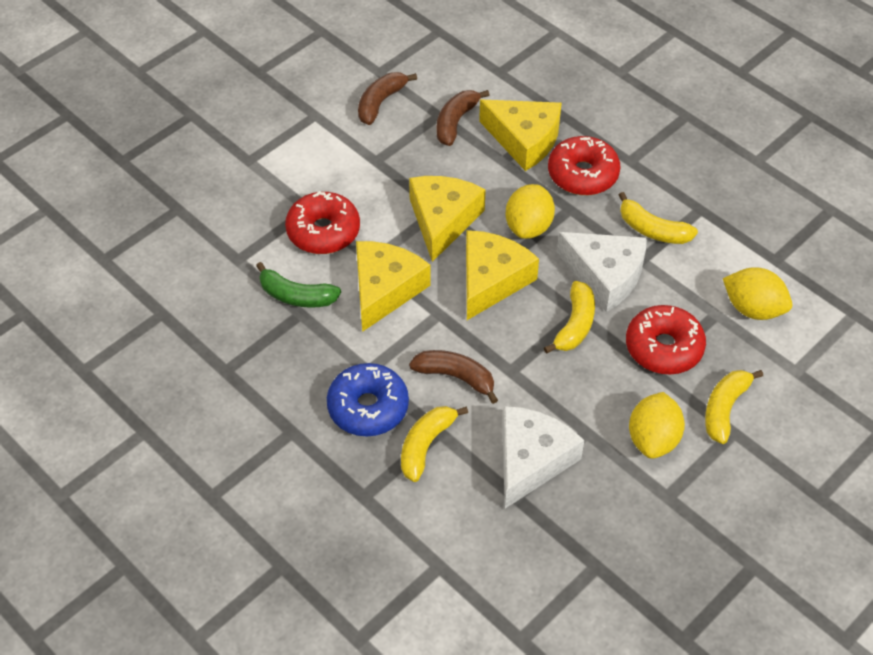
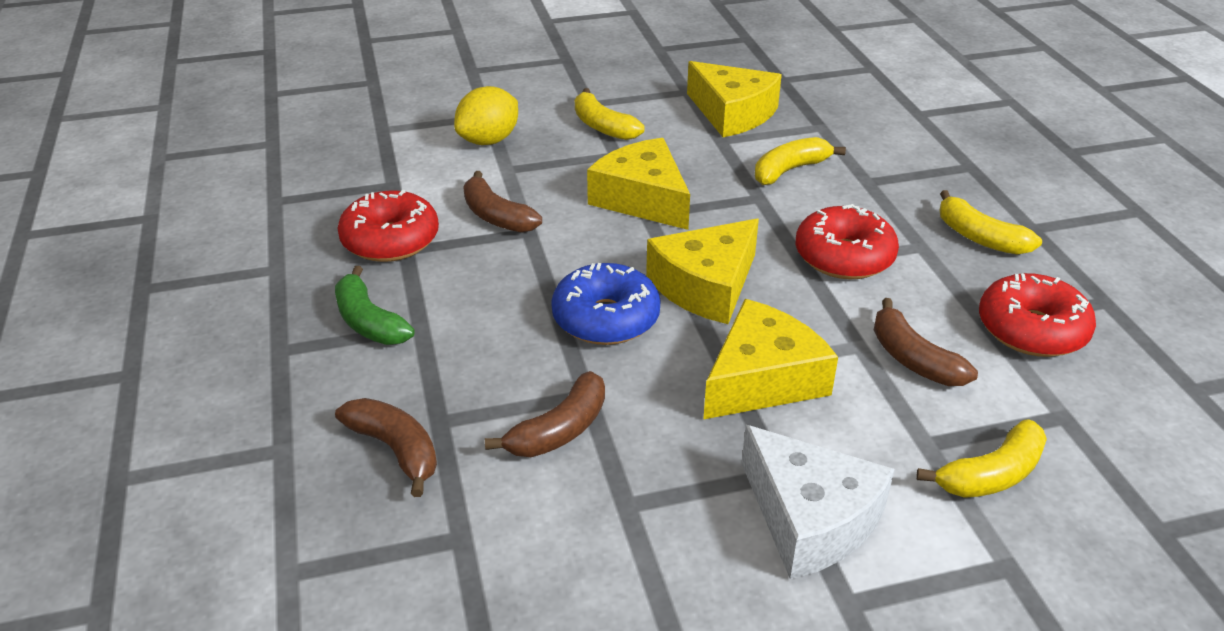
brown banana: 3 -> 4
white cheese: 2 -> 1
yellow lemon: 3 -> 1

